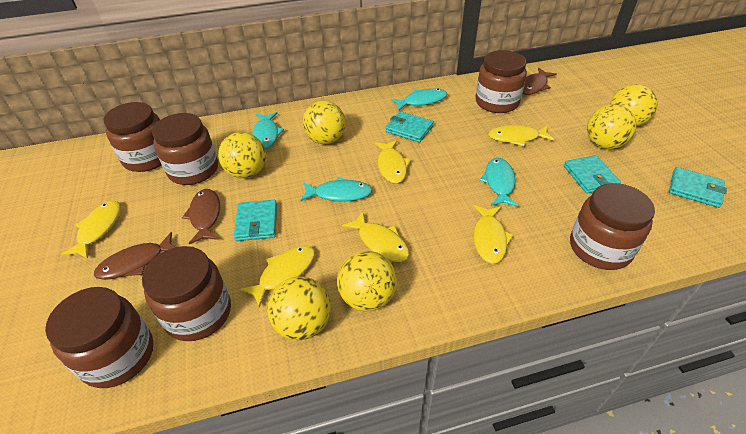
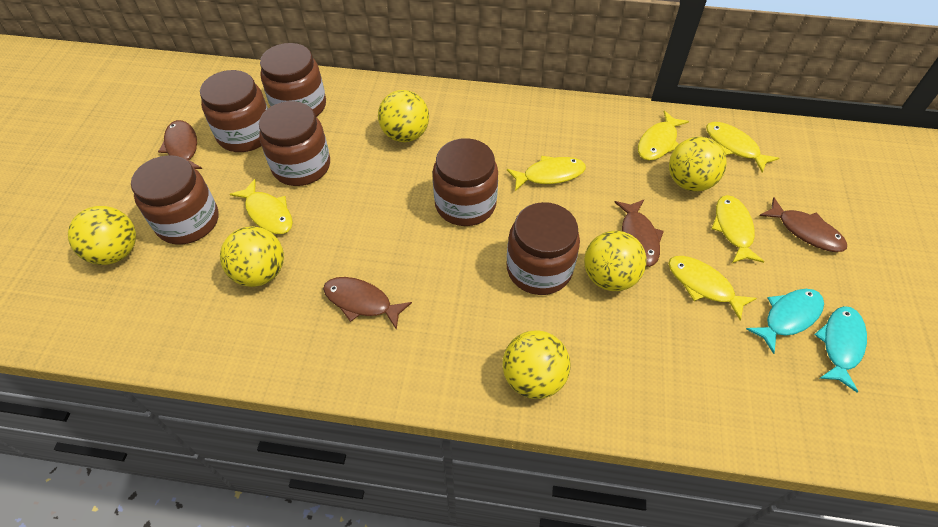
brown fish: 3 -> 4
turquoise fish: 4 -> 2
turquoise wallet: 4 -> 0

